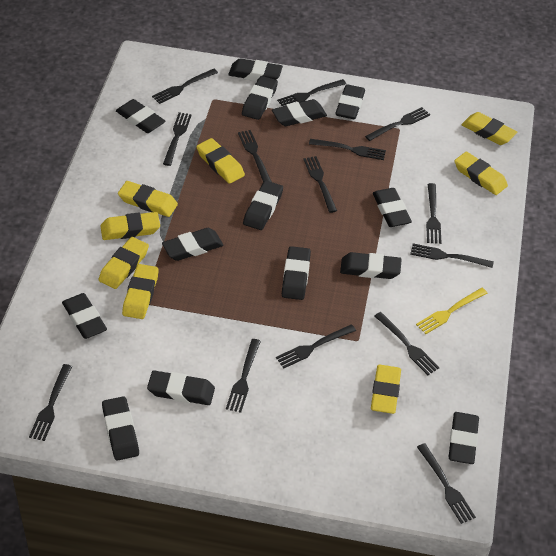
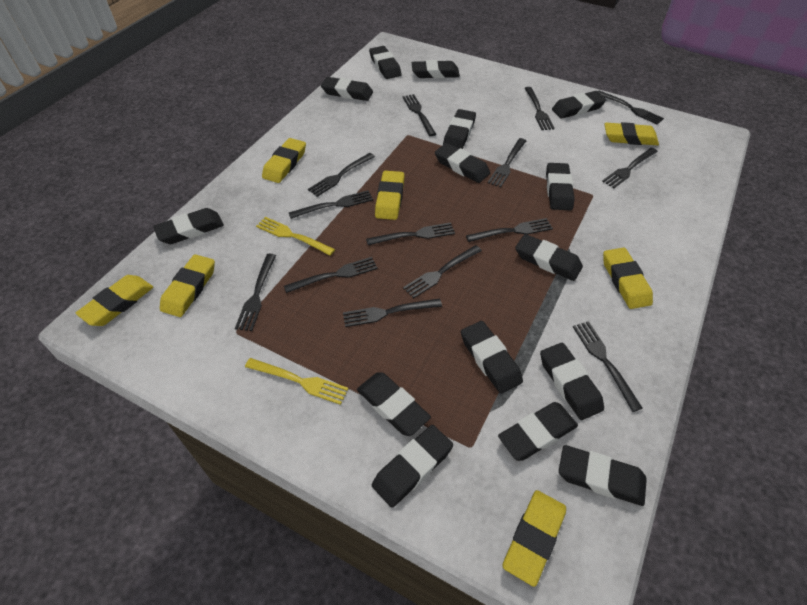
black eraser: 14 -> 15
yellow eraser: 8 -> 7
yellow fork: 1 -> 2

